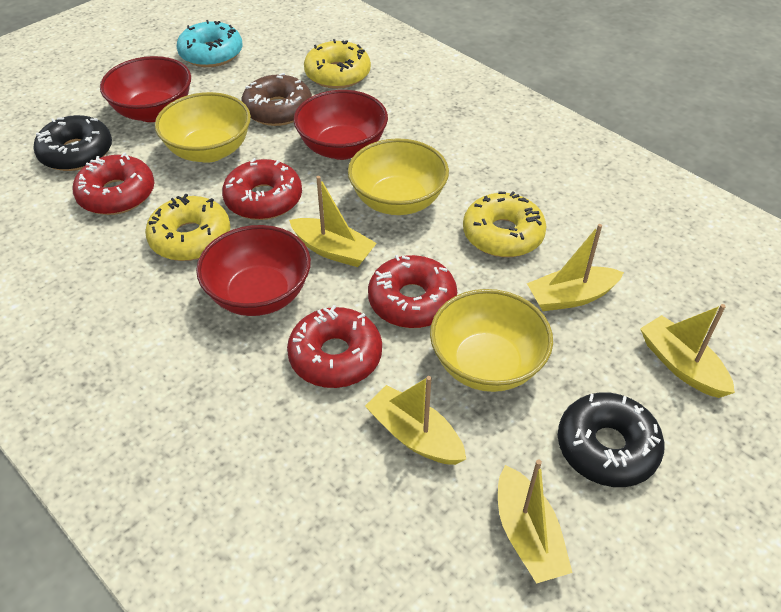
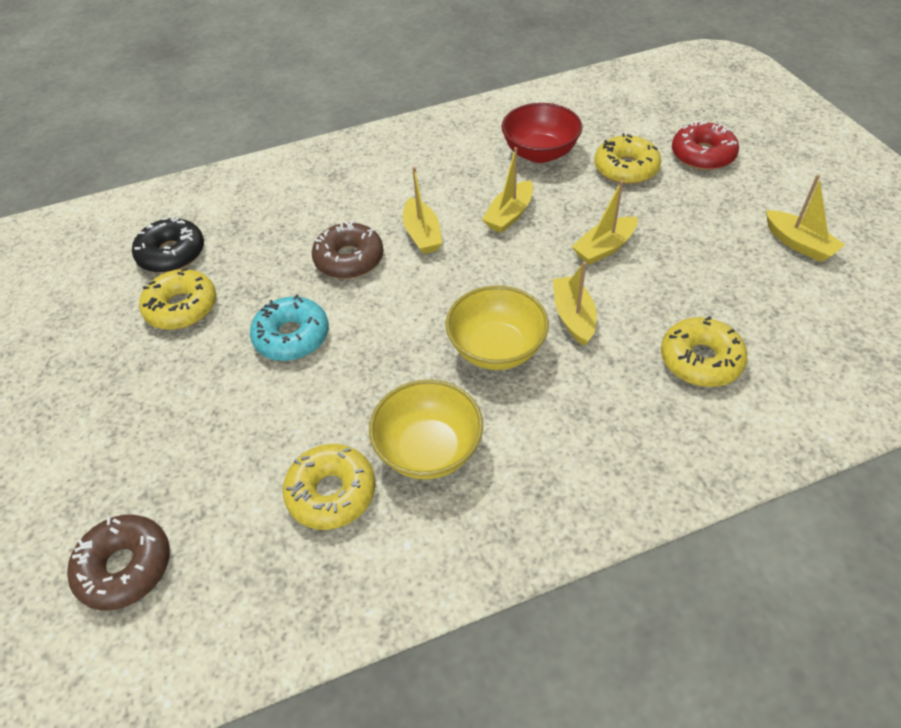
black donut: 2 -> 1
brown donut: 1 -> 2
red bowl: 3 -> 1
red donut: 4 -> 1
yellow bowl: 3 -> 2
yellow donut: 3 -> 4

